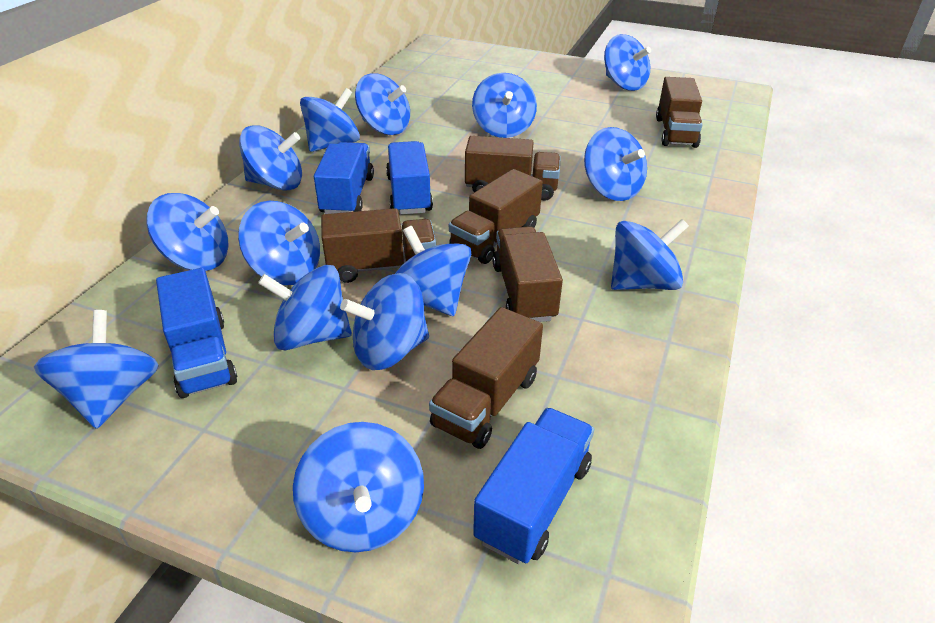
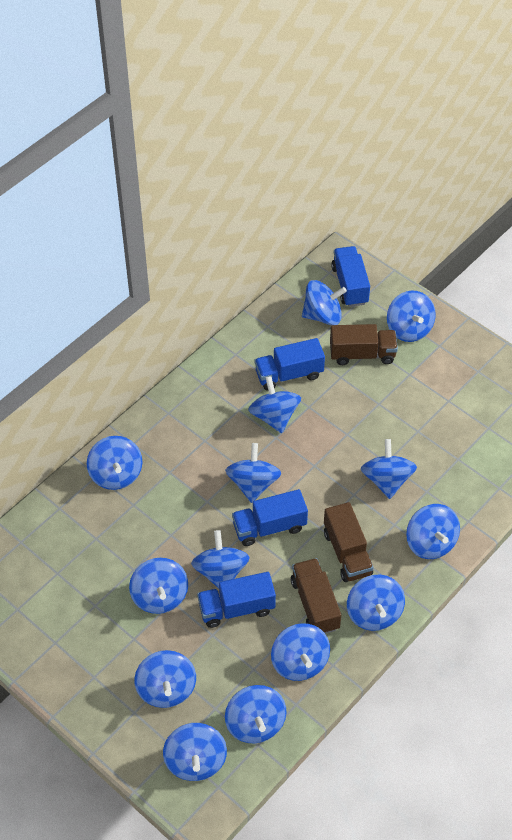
brown truck: 6 -> 3

